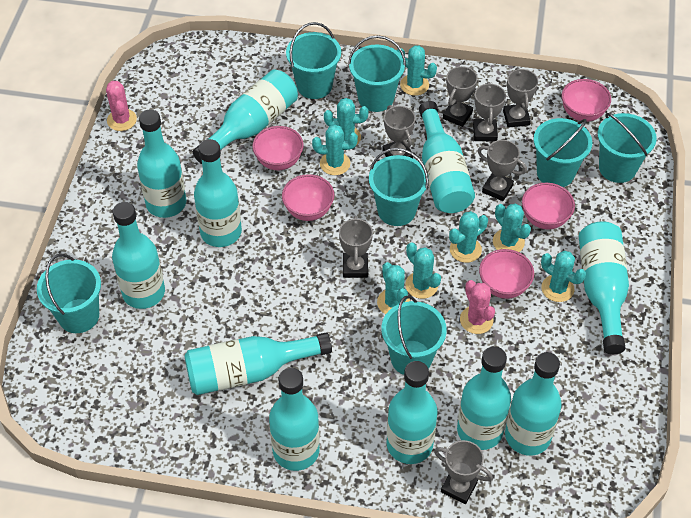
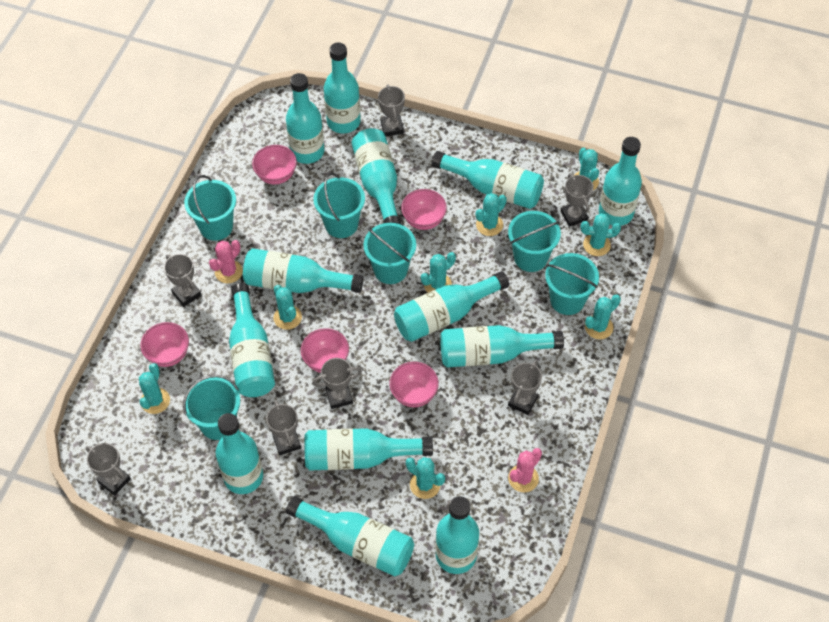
turquoise bottle: 11 -> 13
turquoise bucket: 7 -> 6

